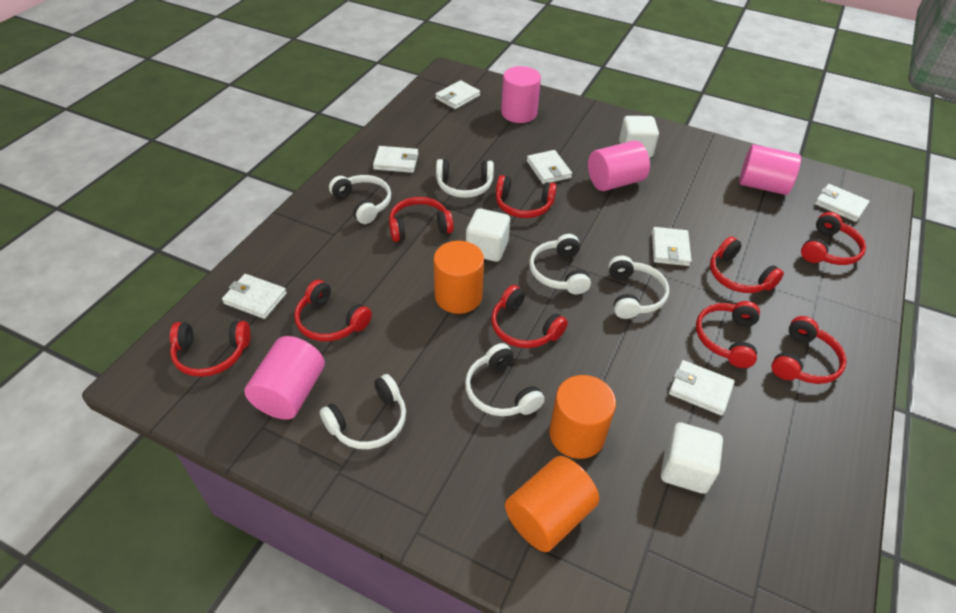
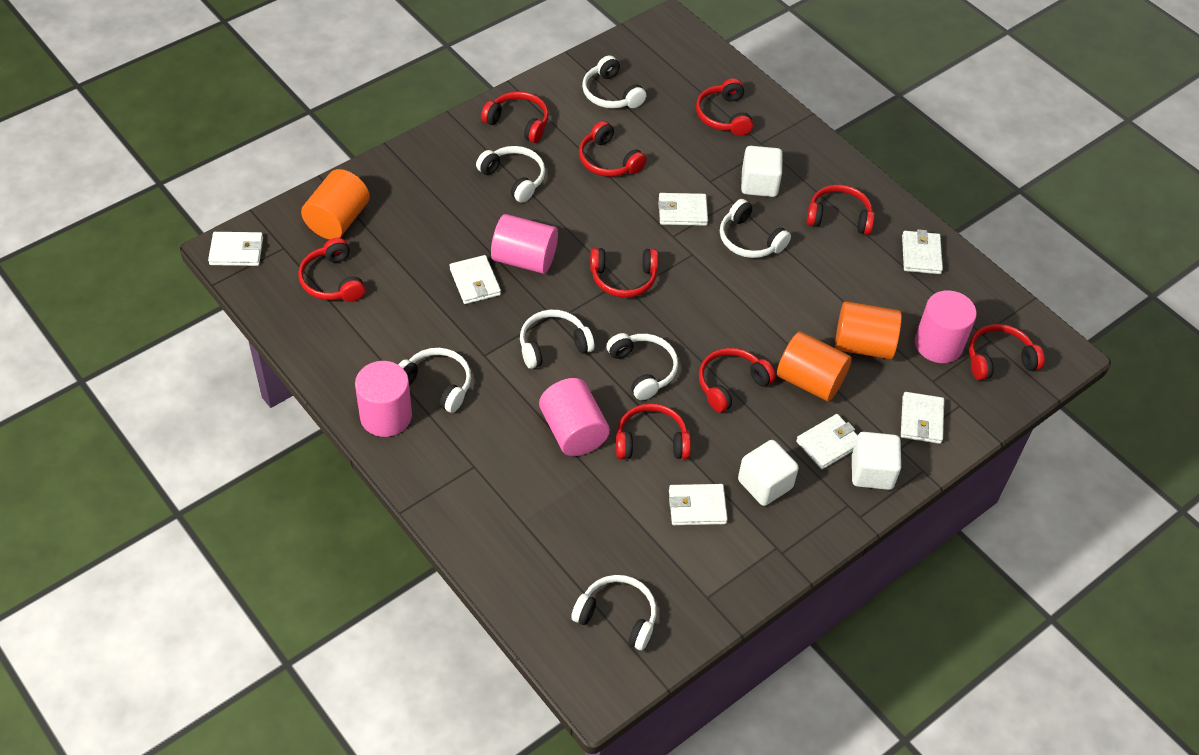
white headphones: 6 -> 7

